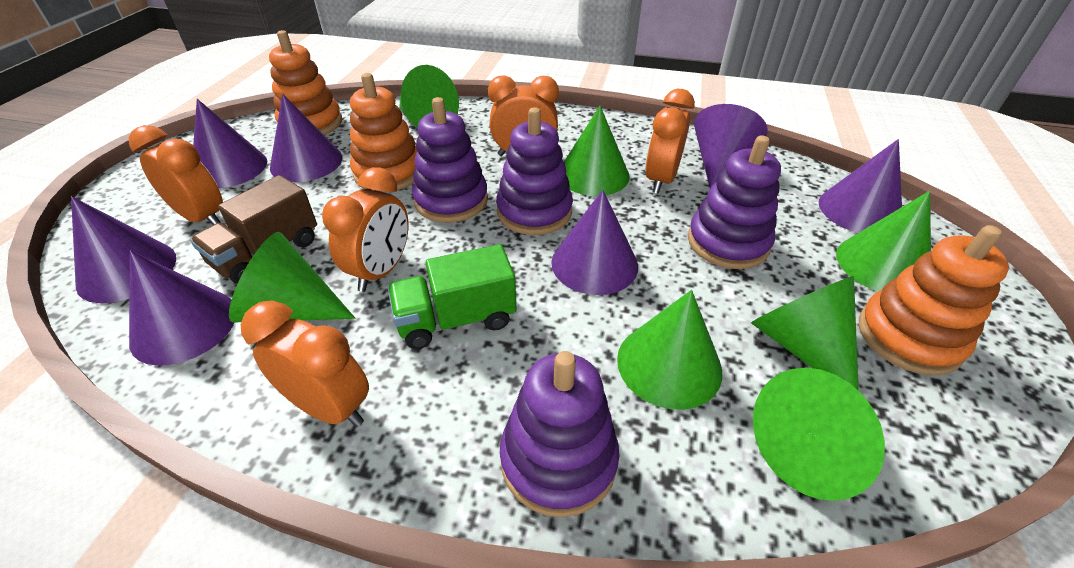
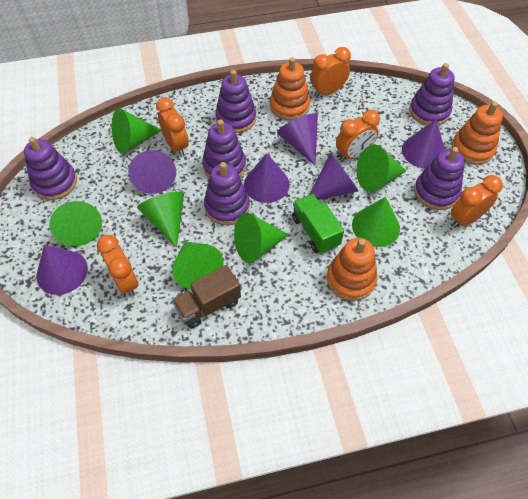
purple cone: 7 -> 6
purple stacking toy: 4 -> 6

